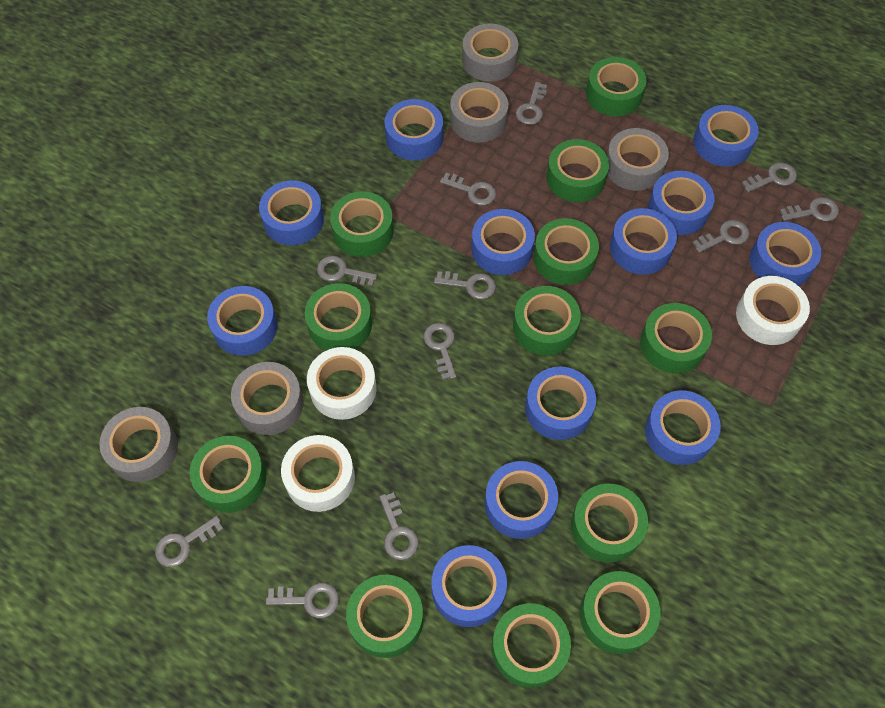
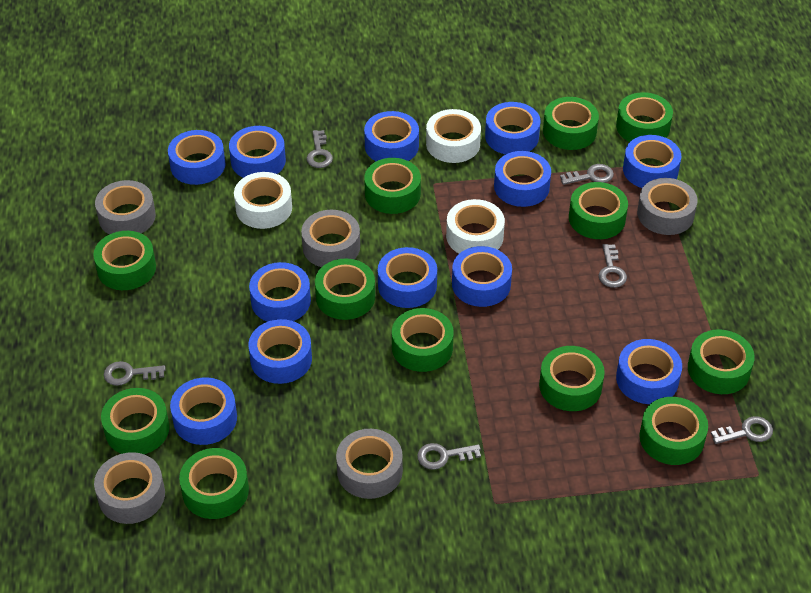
grey key: 11 -> 6

